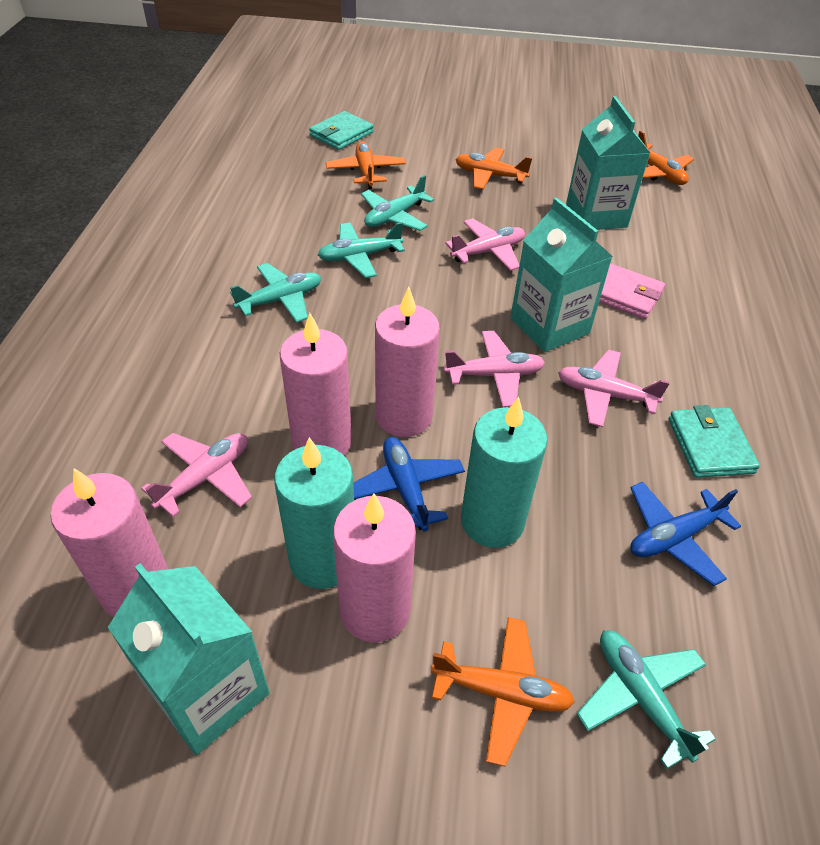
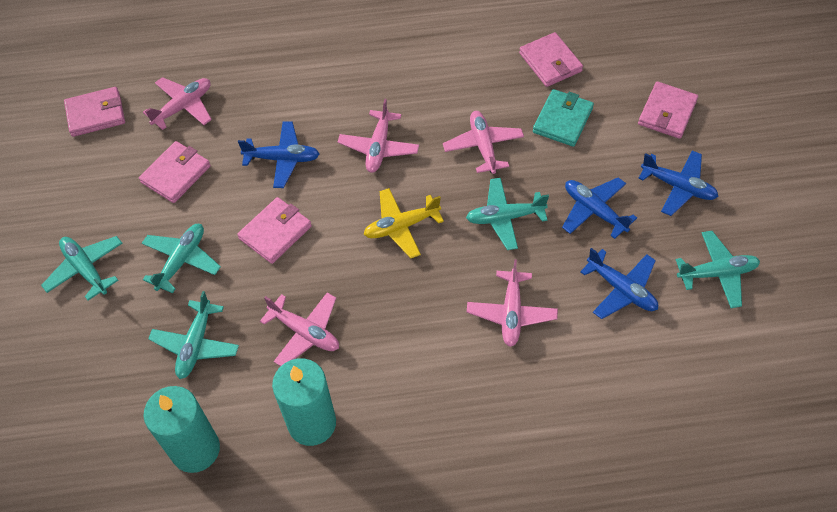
blue plane: 2 -> 4
orange plane: 4 -> 0
pink candle: 4 -> 0
pink plane: 4 -> 5
pink wallet: 1 -> 5
turquoise carton: 3 -> 0
turquoise plane: 4 -> 5
turquoise wallet: 2 -> 1
yellow plane: 0 -> 1

